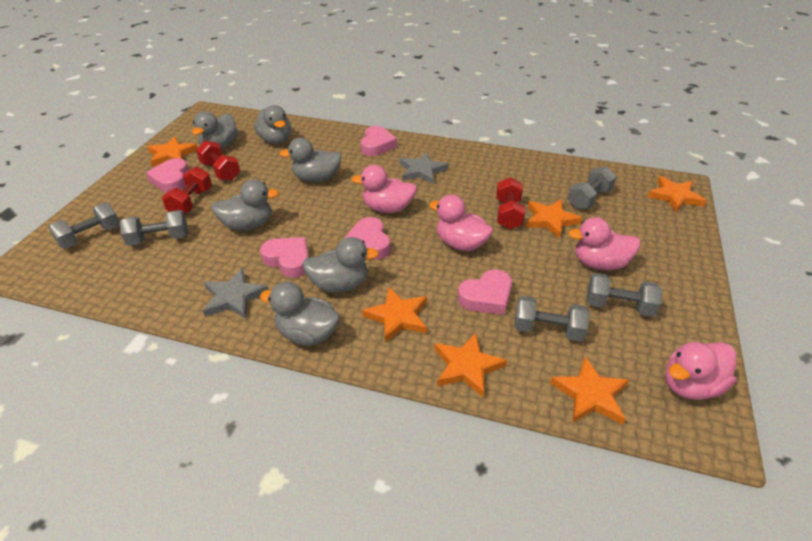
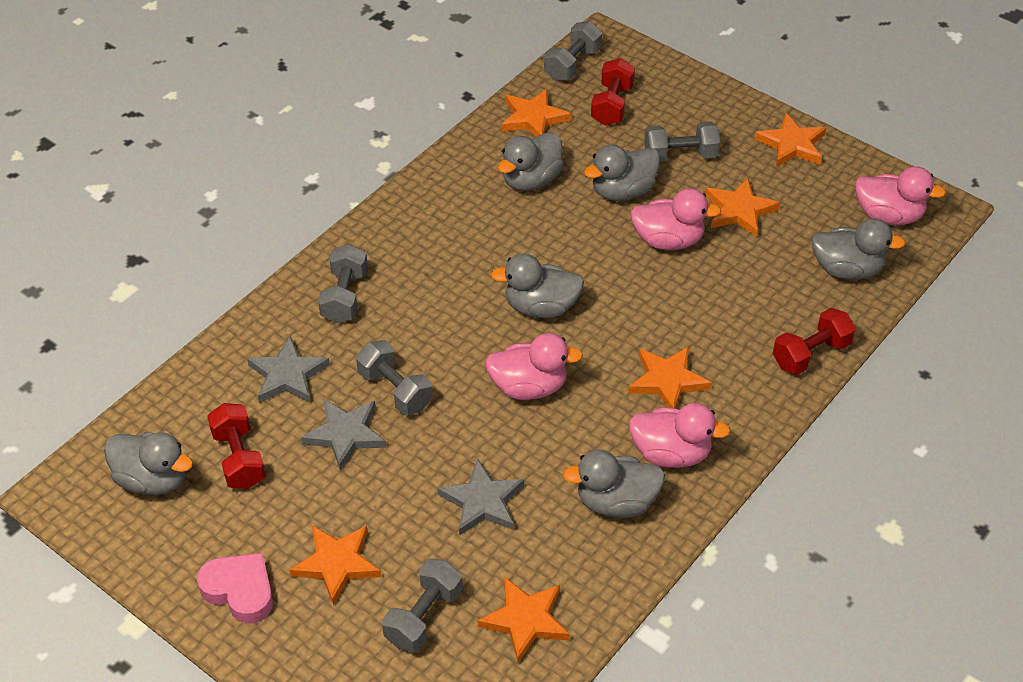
grey star: 2 -> 3
pink heart: 5 -> 1

